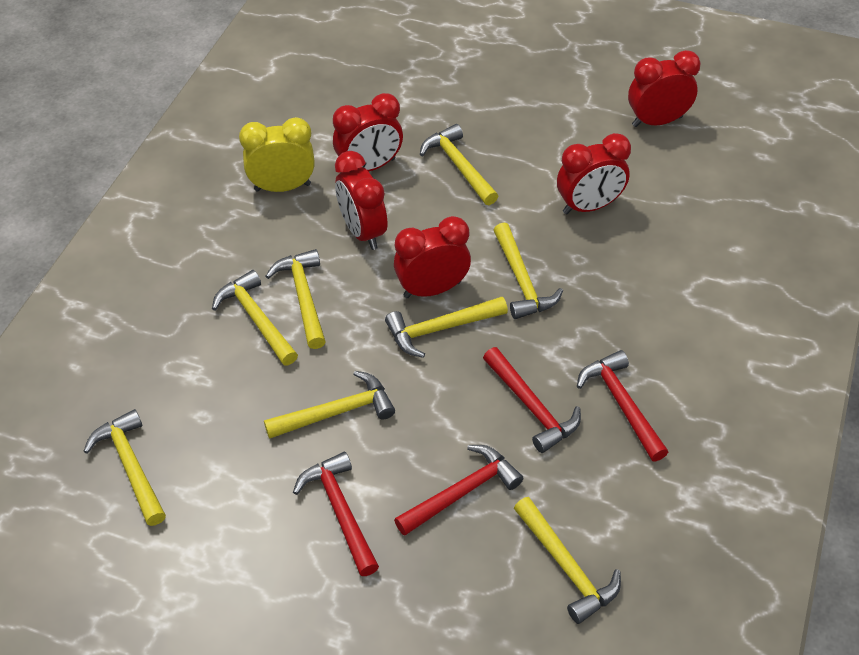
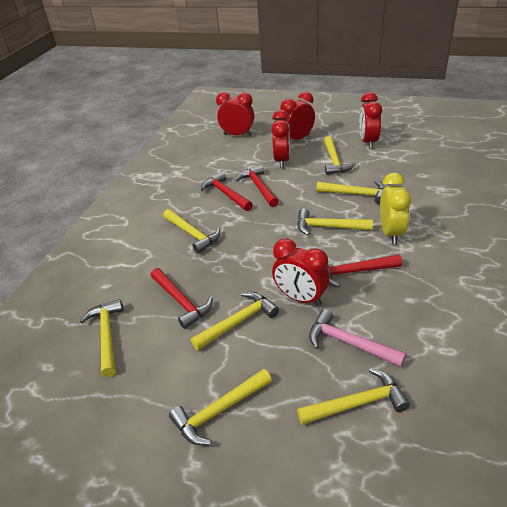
pink hammer: 0 -> 1

